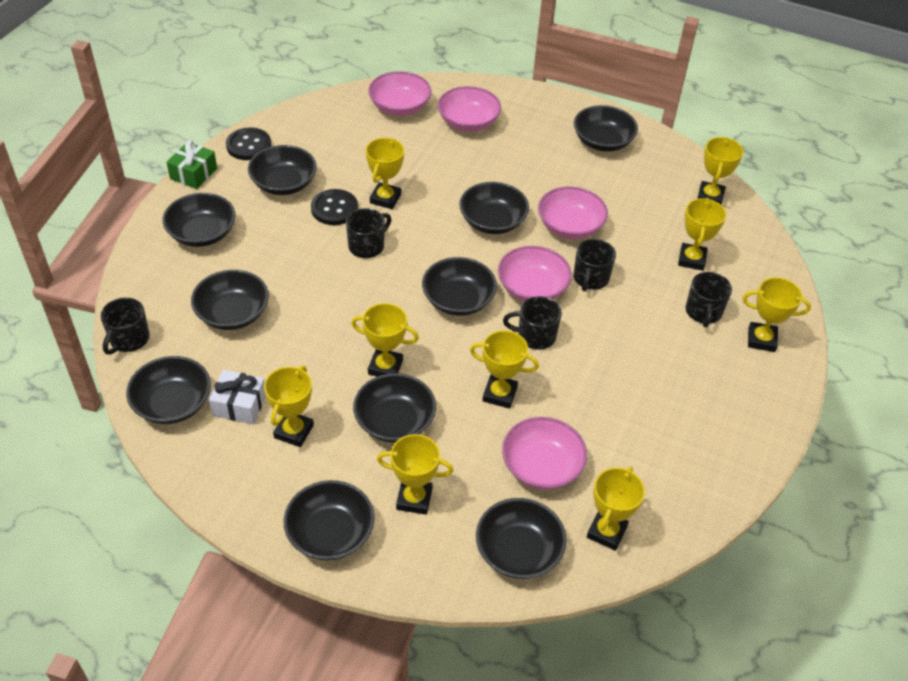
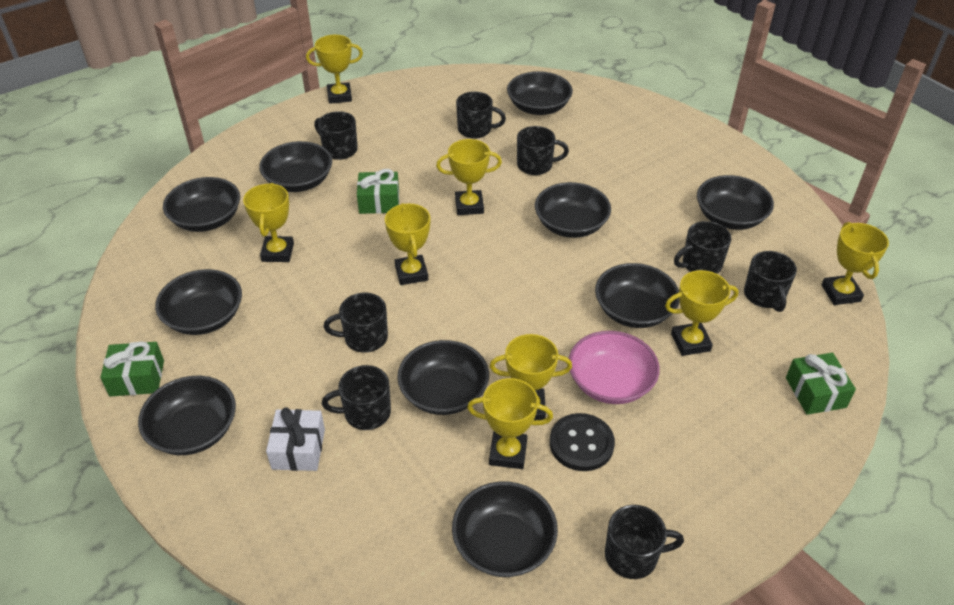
black button: 2 -> 1
black mug: 5 -> 8
green gift: 1 -> 3
pink bowl: 5 -> 1
yellow trophy: 9 -> 8

